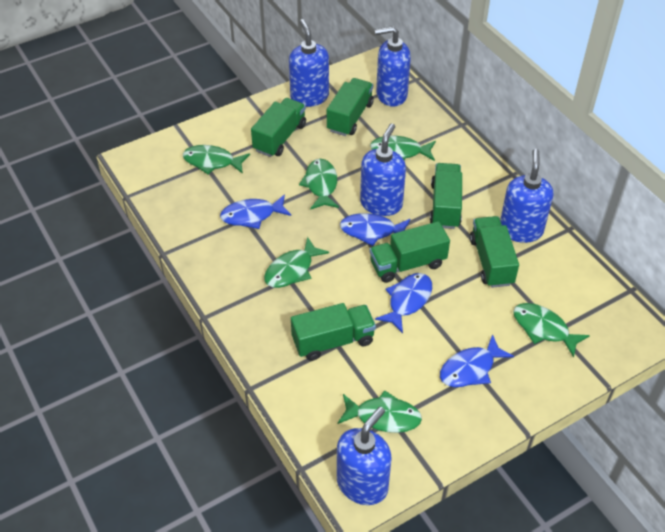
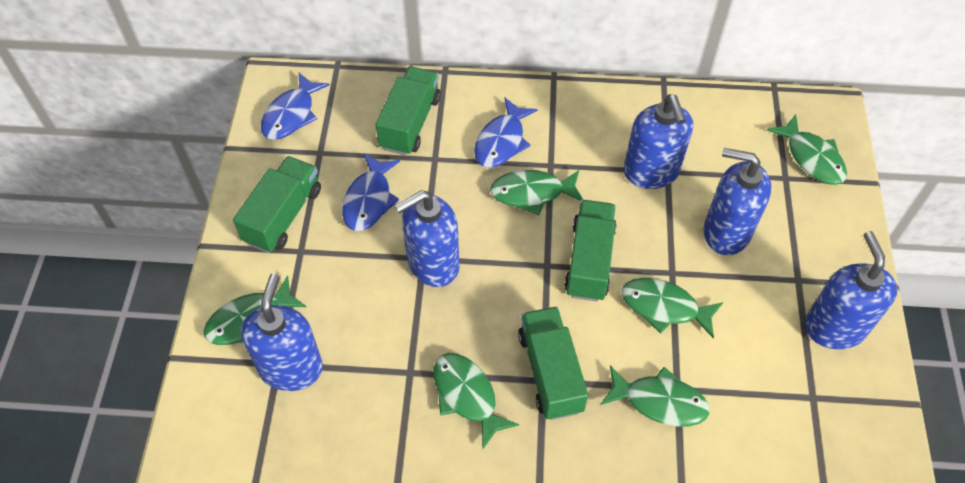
blue fish: 4 -> 3
green truck: 6 -> 4

